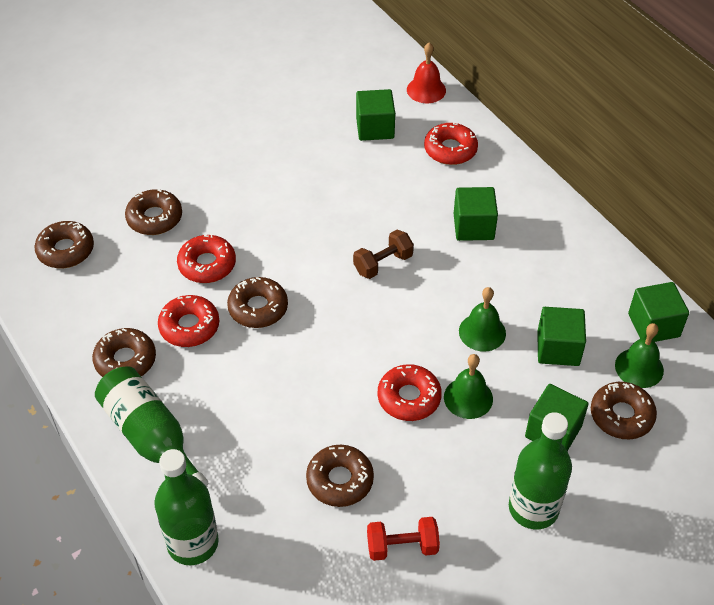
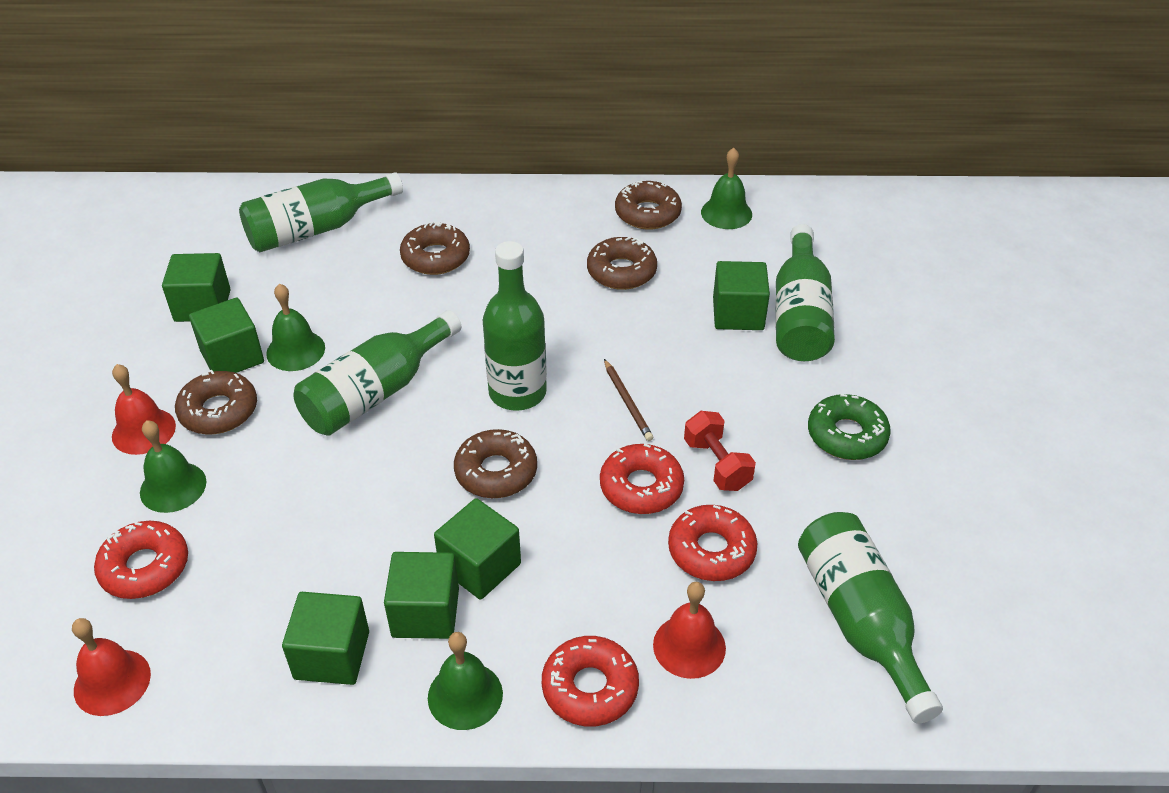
brown donut: 6 -> 5
brown dumbbell: 1 -> 0
brown pencil: 0 -> 1
green bell: 3 -> 4
green bottle: 3 -> 5
green cube: 5 -> 6
green donut: 0 -> 1
red bell: 1 -> 3

